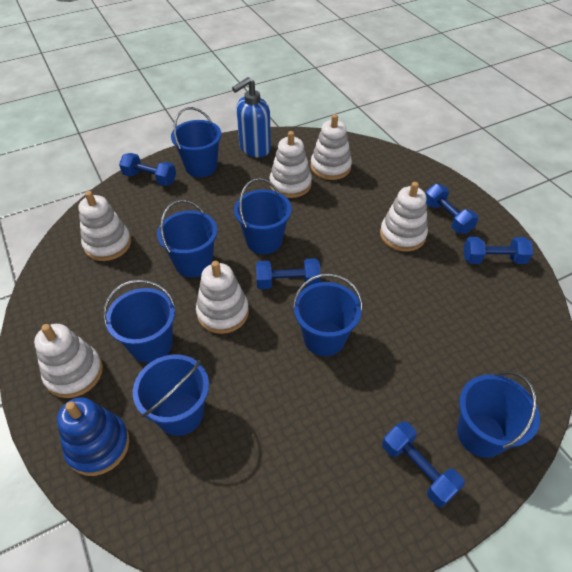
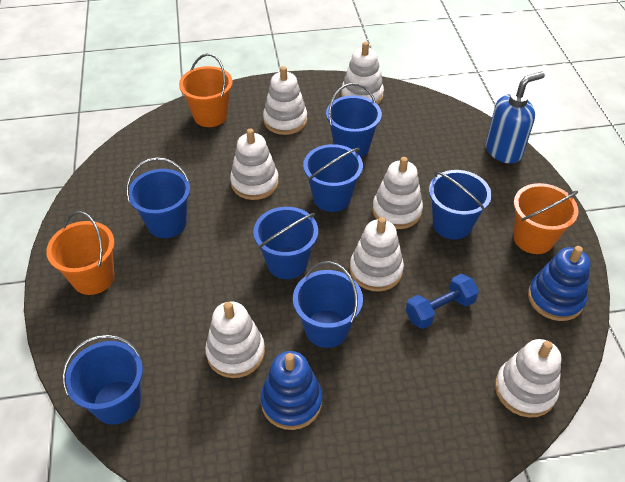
blue dumbbell: 5 -> 1
blue stacking toy: 1 -> 2
orange bucket: 0 -> 3
white stacking toy: 6 -> 7

